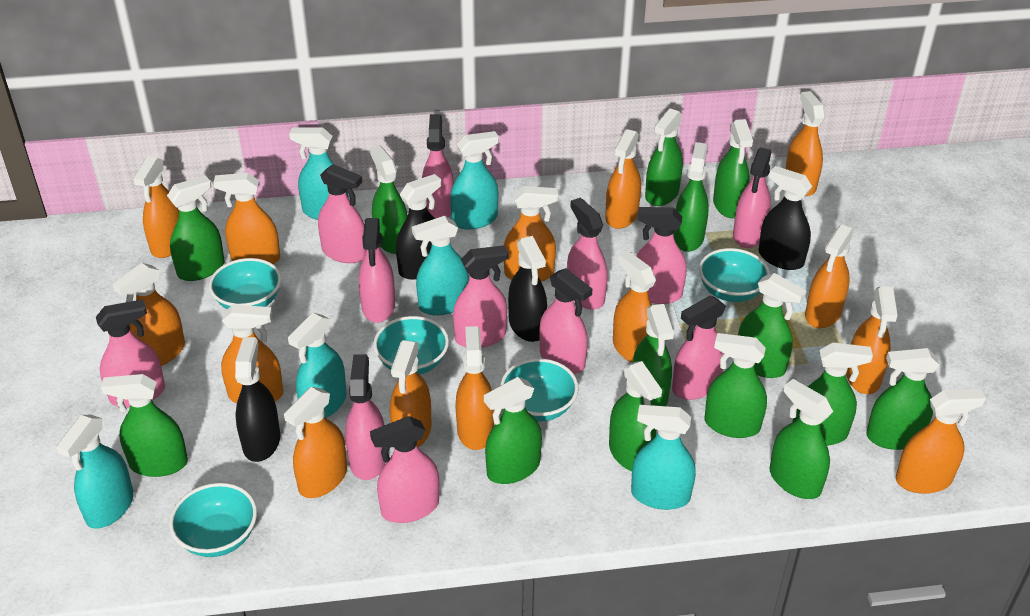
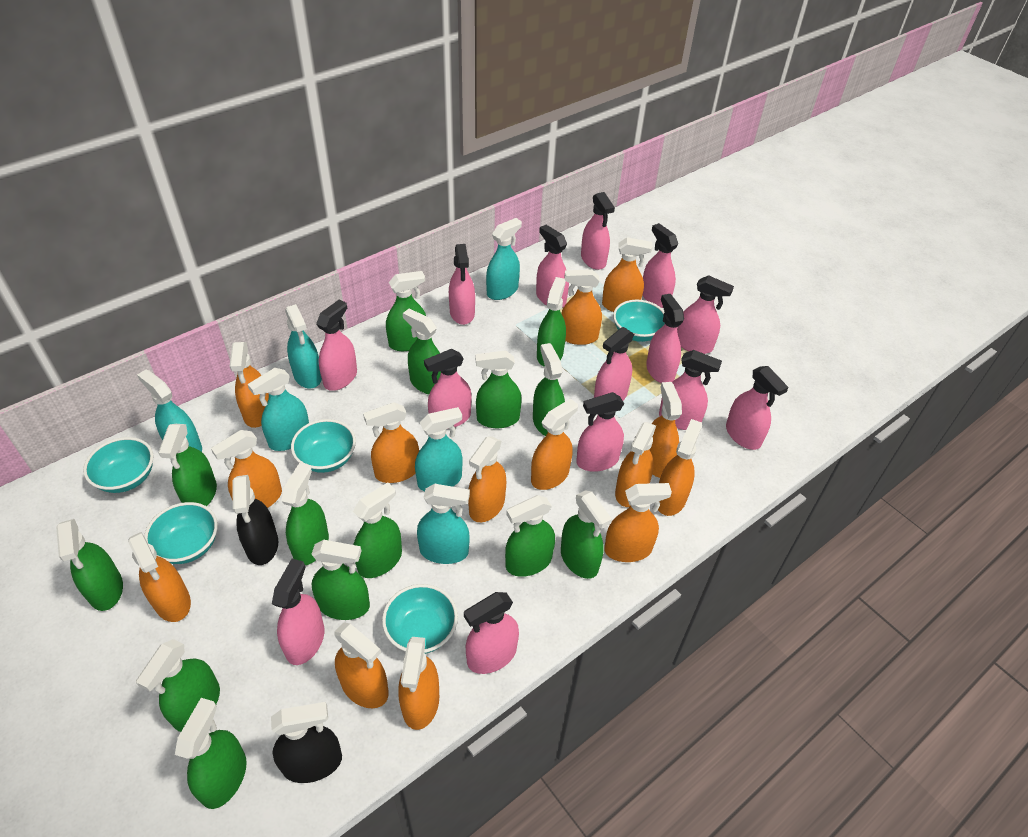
black spray bottle: 4 -> 2
pink spray bottle: 12 -> 14

